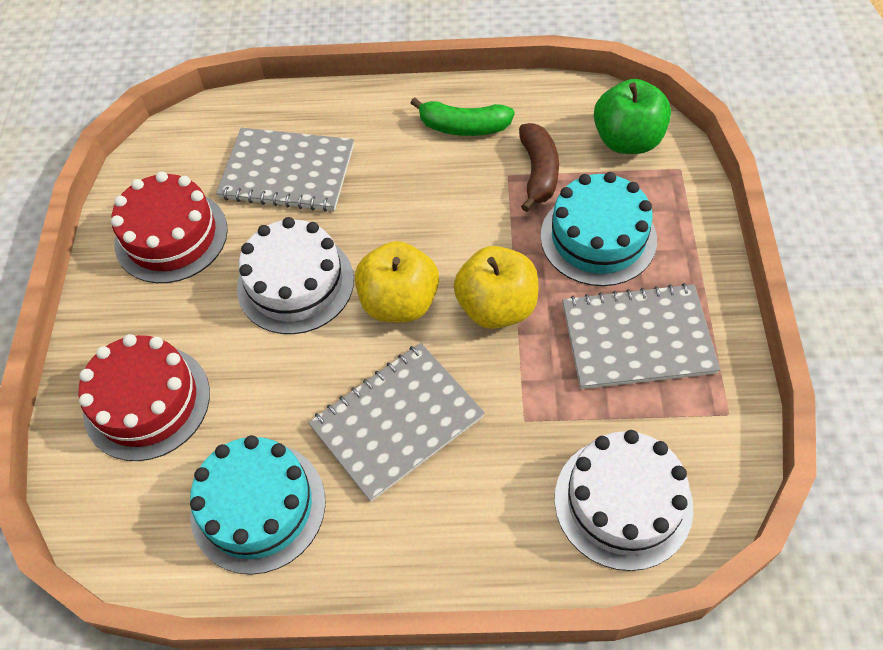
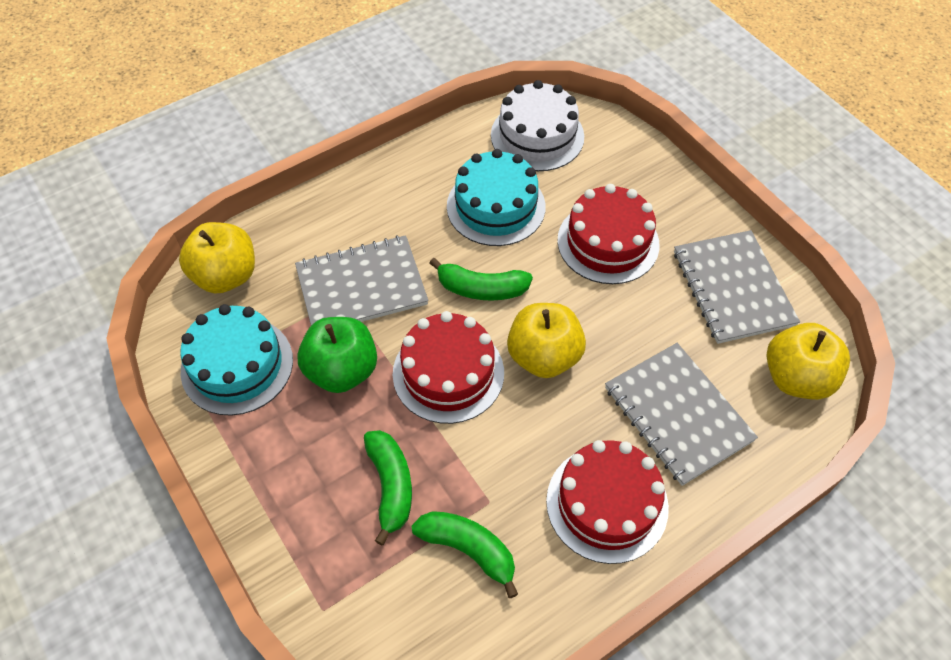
brown banana: 1 -> 0
green banana: 1 -> 3
red cake: 2 -> 3
white cake: 2 -> 1
yellow apple: 2 -> 3

